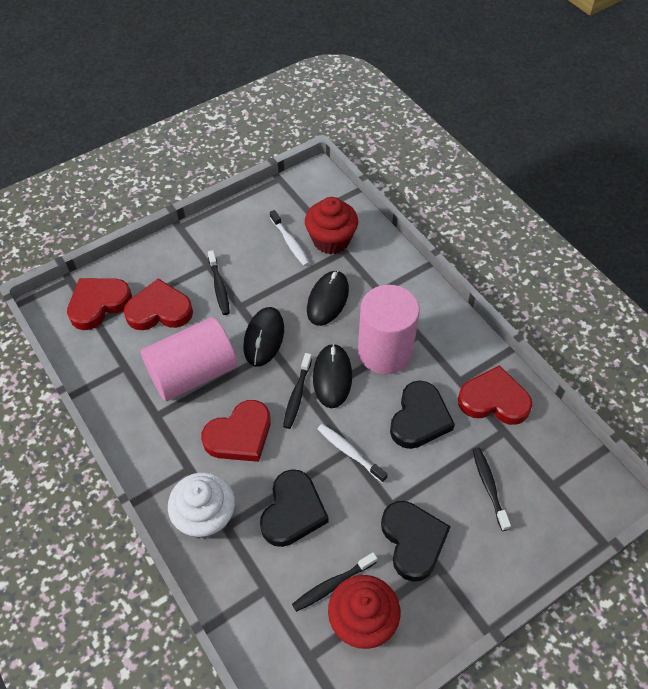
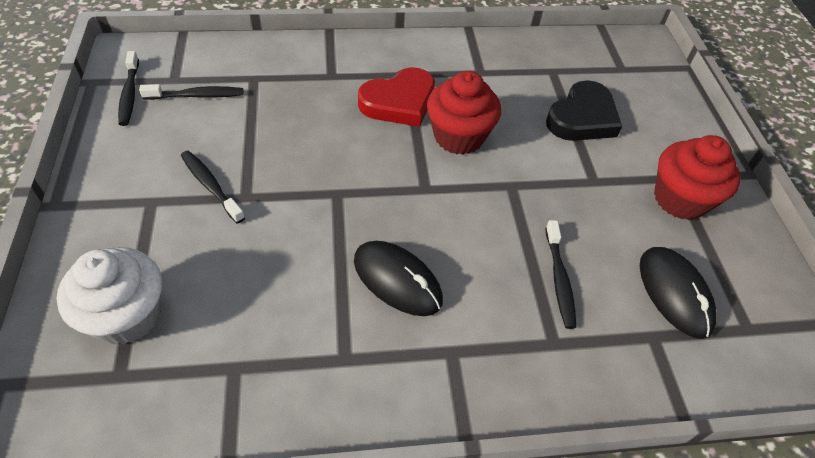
black heart: 3 -> 1
black mouse: 3 -> 2
pink cylinder: 2 -> 0
red heart: 4 -> 1
white toothbrush: 2 -> 0

